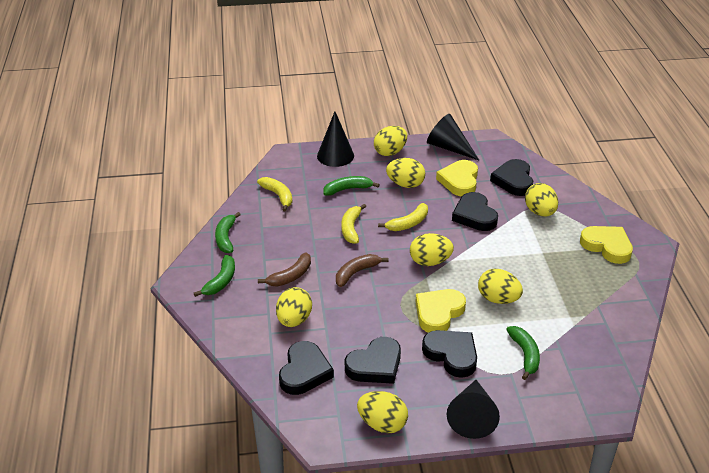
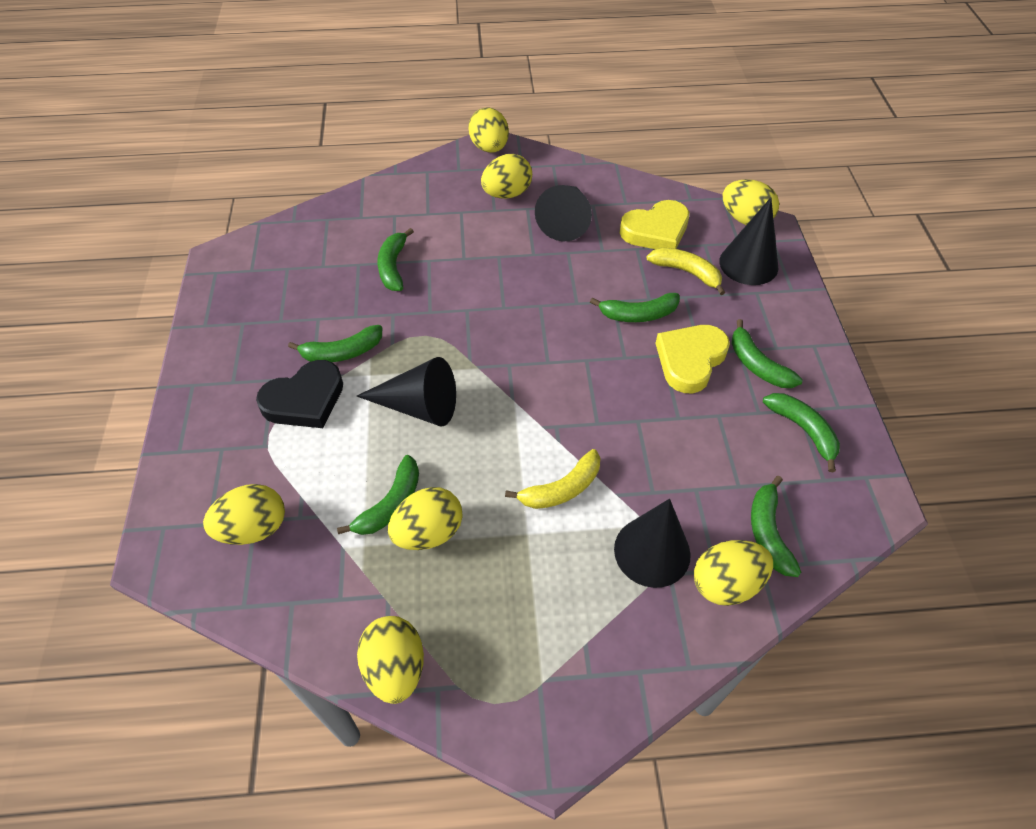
black cone: 3 -> 4
black heart: 5 -> 1
brown banana: 2 -> 0
green banana: 4 -> 7
yellow banana: 3 -> 2
yellow heart: 3 -> 2

